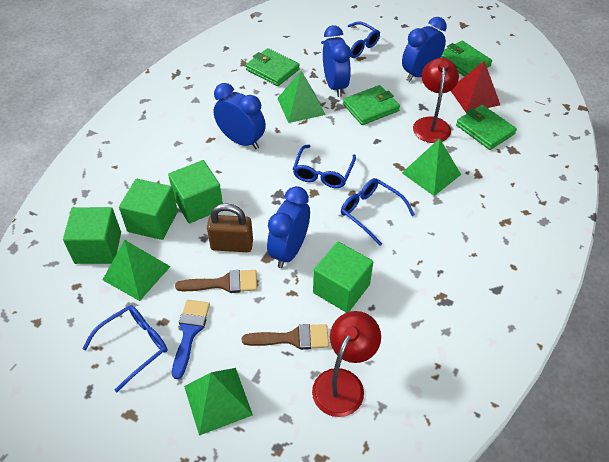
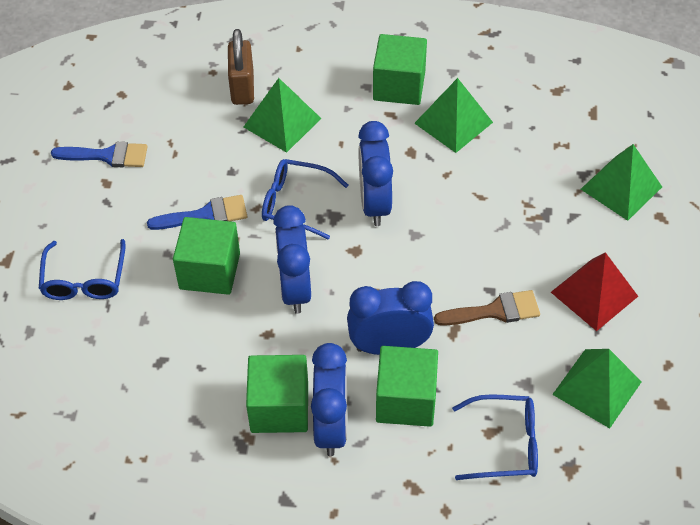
blue brush: 1 -> 2
blue glasses: 4 -> 3
brown brush: 2 -> 1
green wallet: 4 -> 0
red lamp: 2 -> 0

